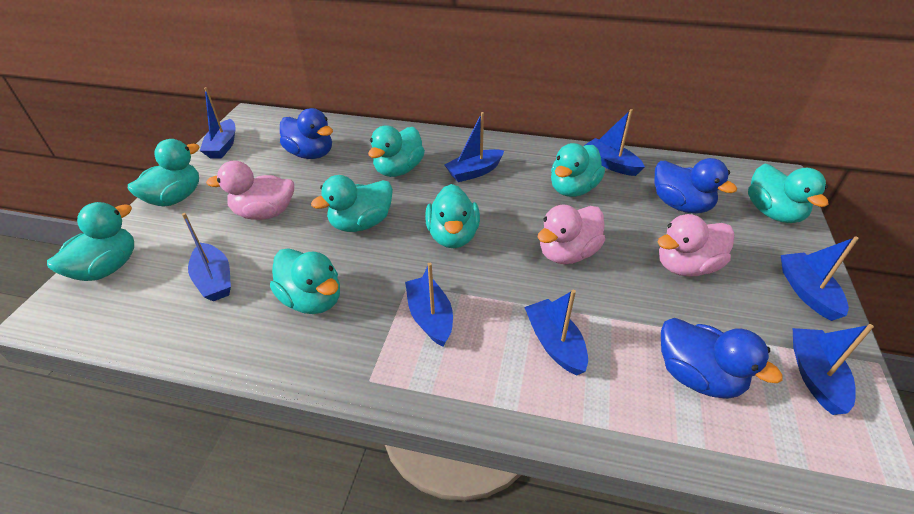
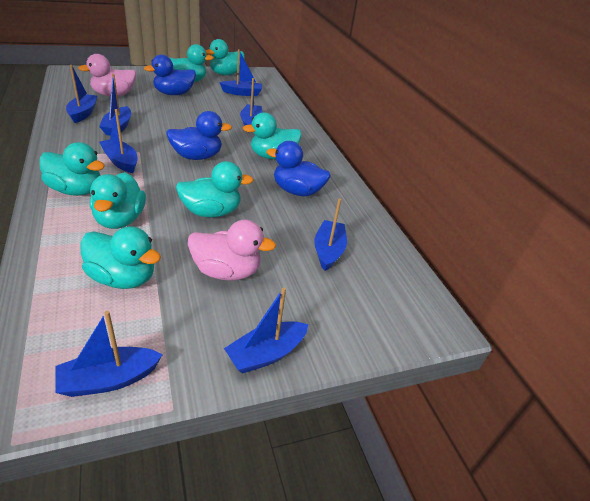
pink duck: 3 -> 2
turquoise duck: 8 -> 7

